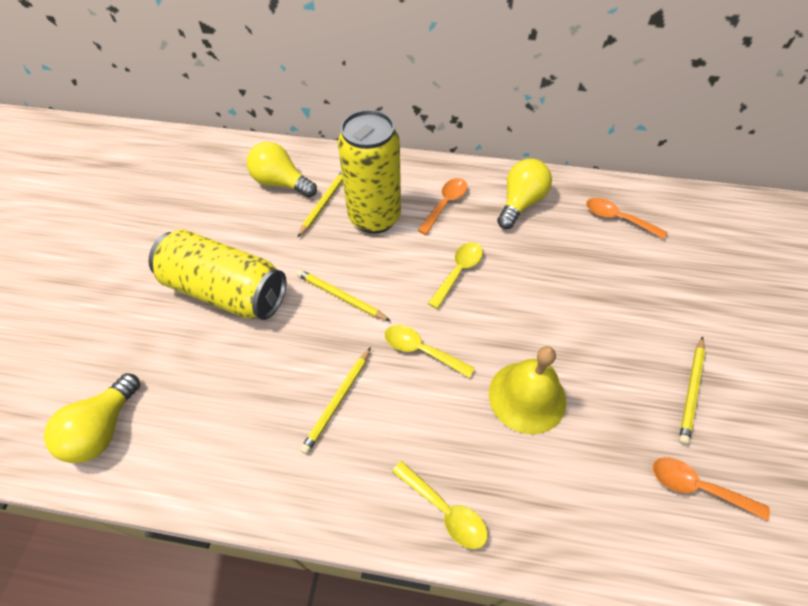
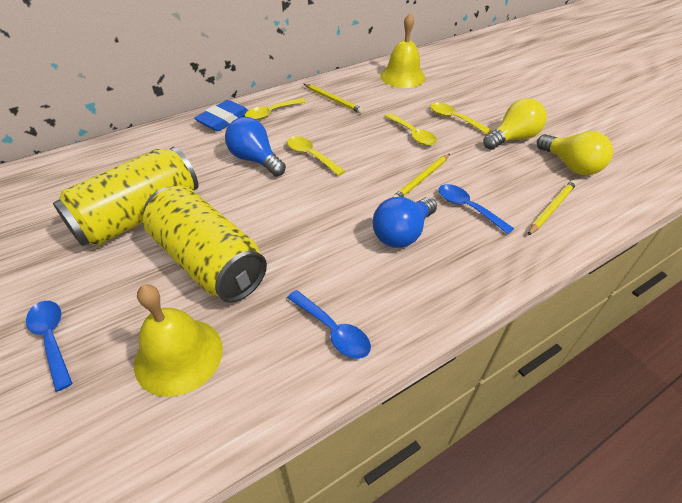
blue eraser: 0 -> 1
blue light bulb: 0 -> 2
blue spoon: 0 -> 3
orange spoon: 3 -> 0
yellow bell: 1 -> 2
yellow light bulb: 3 -> 2
yellow pencil: 4 -> 3
yellow spoon: 3 -> 4

